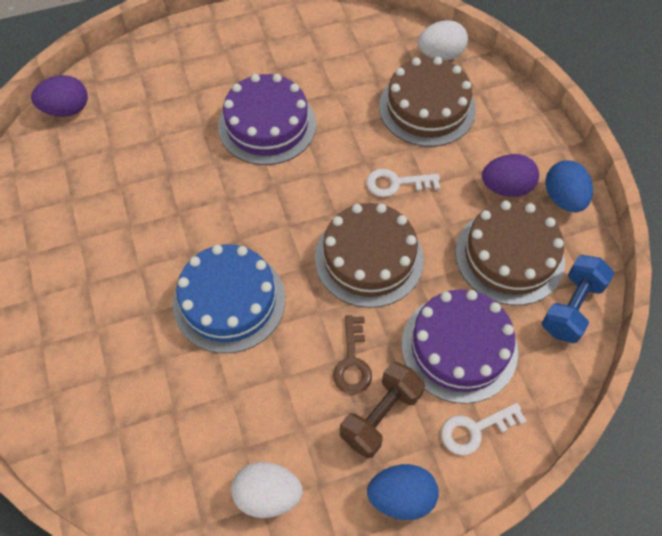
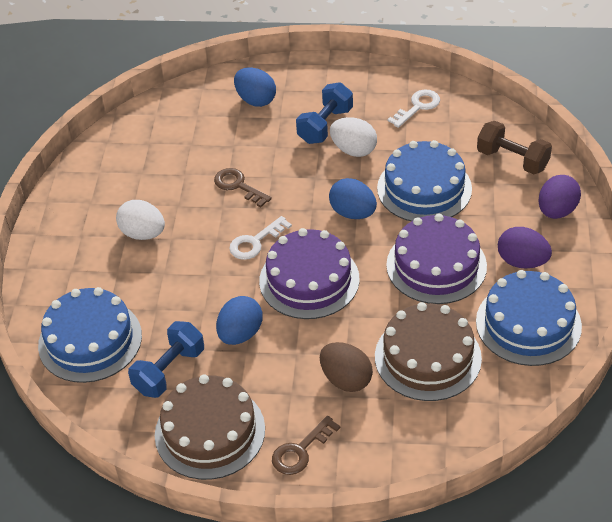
blue cake: 1 -> 3
blue dumbbell: 1 -> 2
blue egg: 2 -> 3
brown cake: 3 -> 2
brown egg: 0 -> 1
brown key: 1 -> 2

